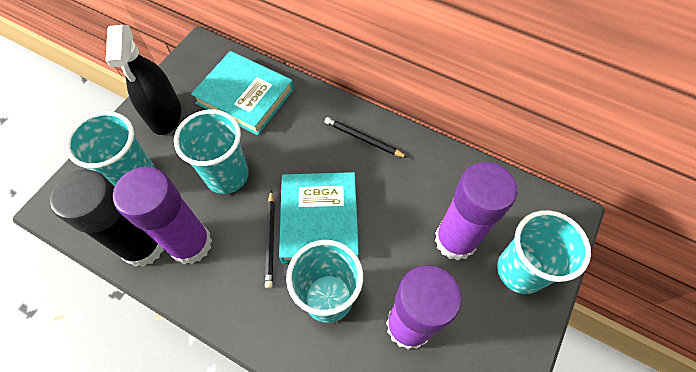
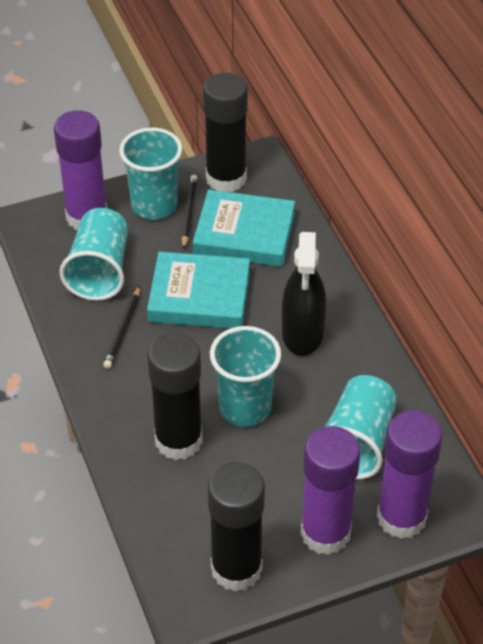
black glue stick: 1 -> 3

